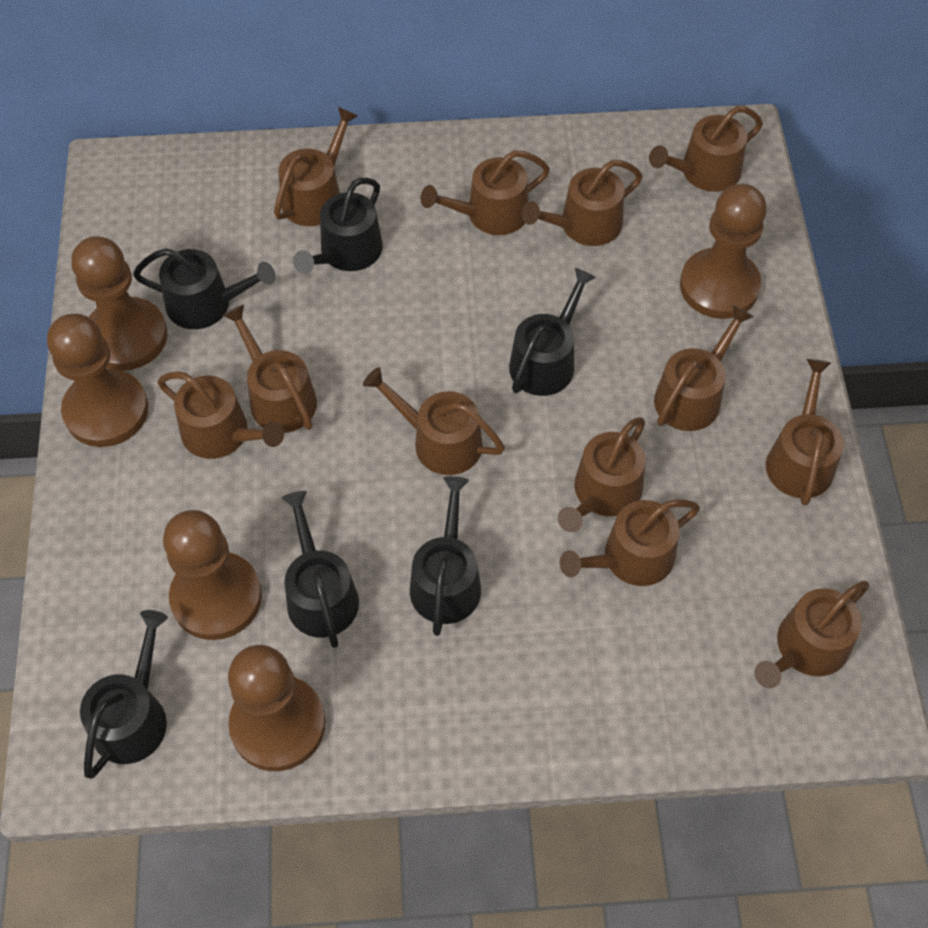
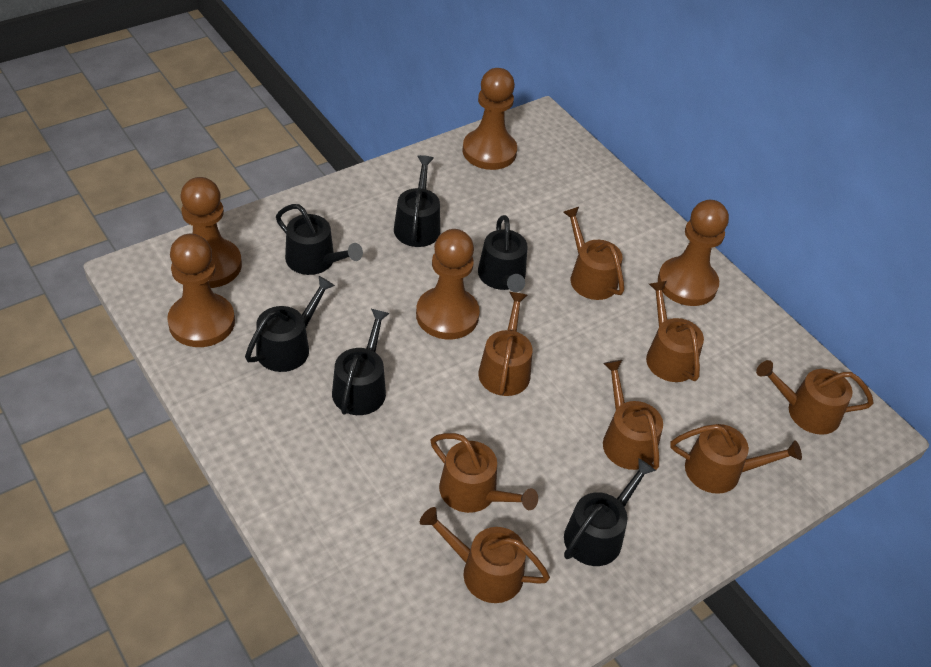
brown watering can: 12 -> 8

